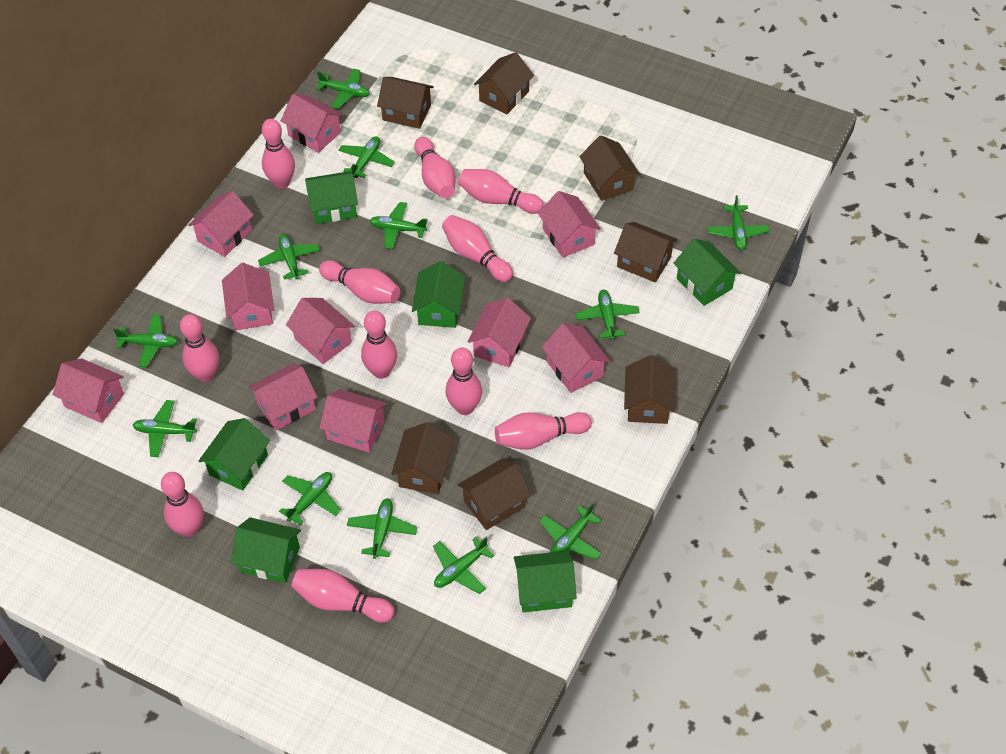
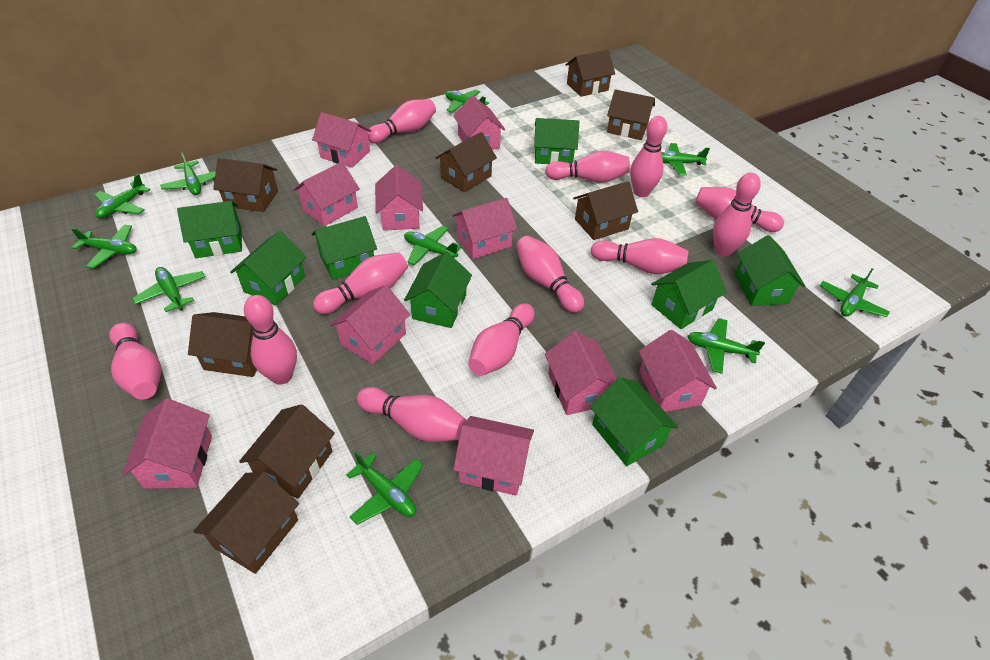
brown house: 7 -> 8
green house: 6 -> 8
green plane: 12 -> 10
pink bowling pin: 11 -> 12

